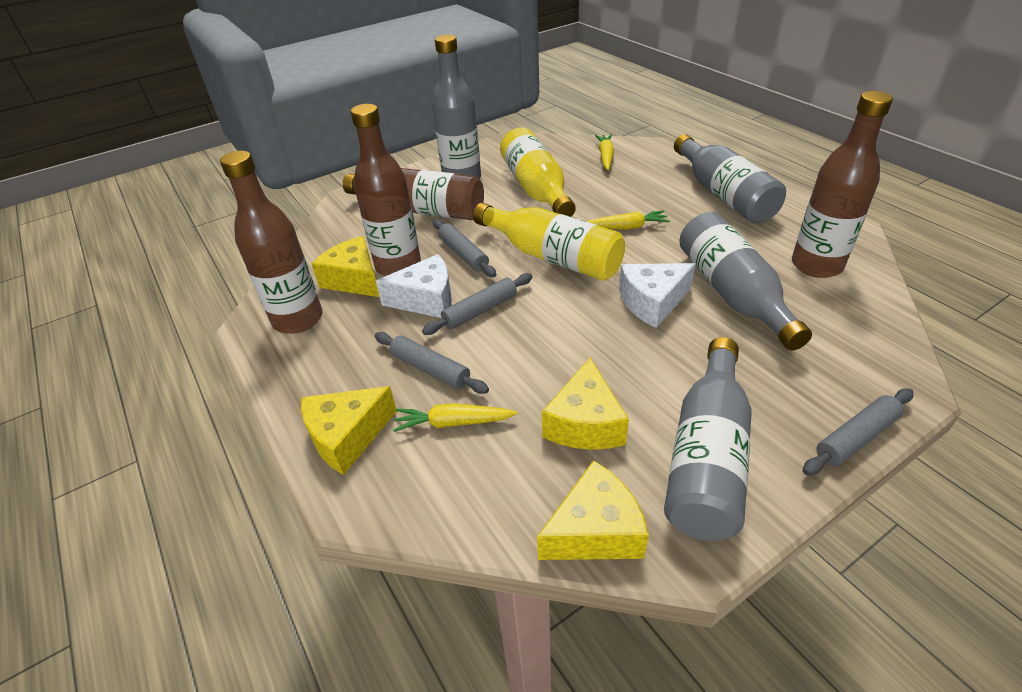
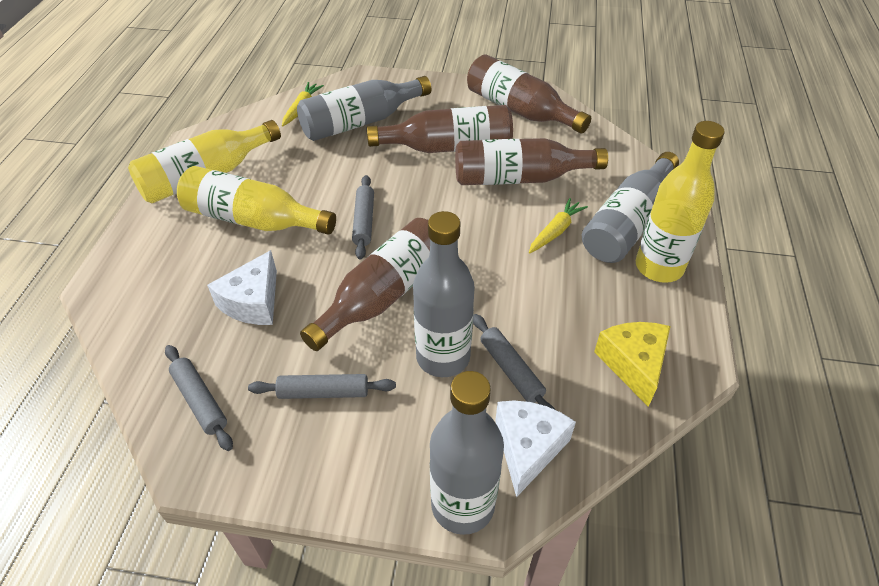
yellow bottle: 2 -> 3
yellow carrot: 3 -> 2
yellow cheese: 4 -> 1

